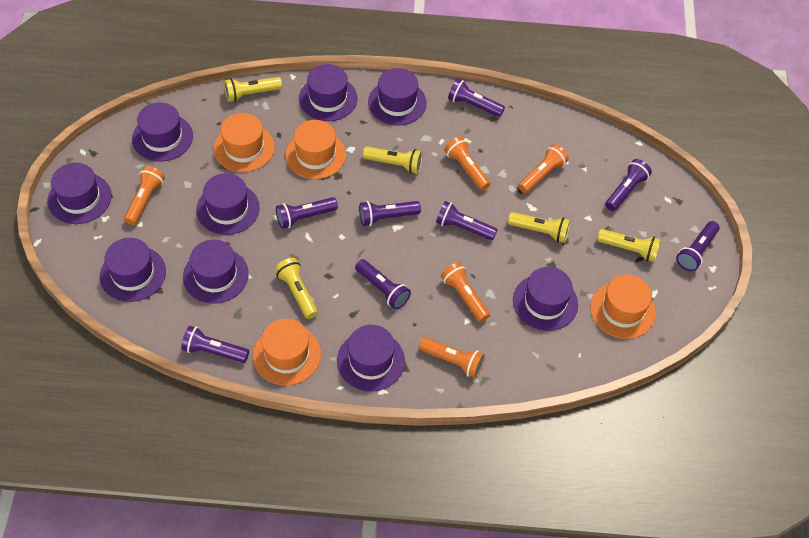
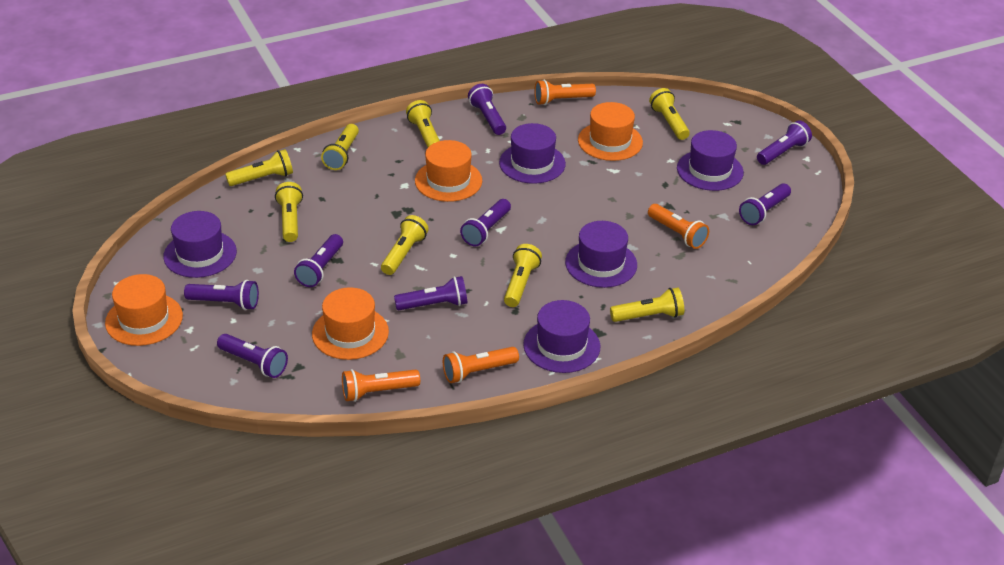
orange flashlight: 5 -> 4
purple hat: 9 -> 5
yellow flashlight: 5 -> 8

